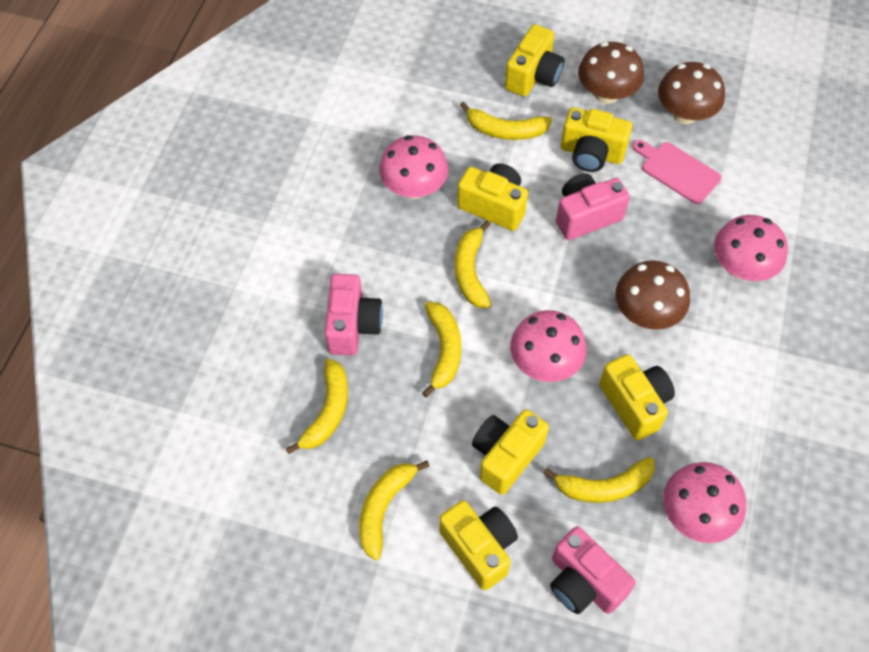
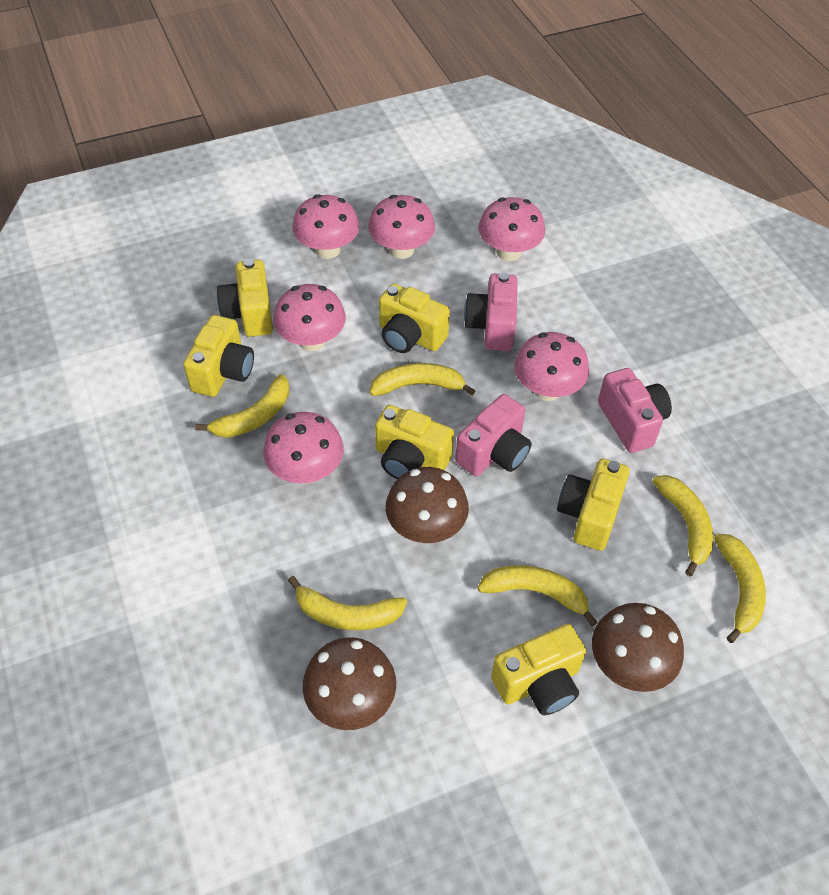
pink cutting board: 1 -> 0
pink mushroom: 4 -> 6

